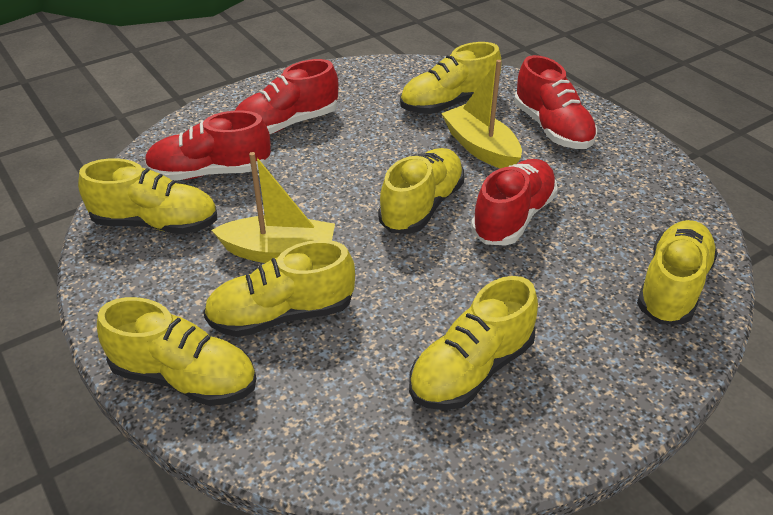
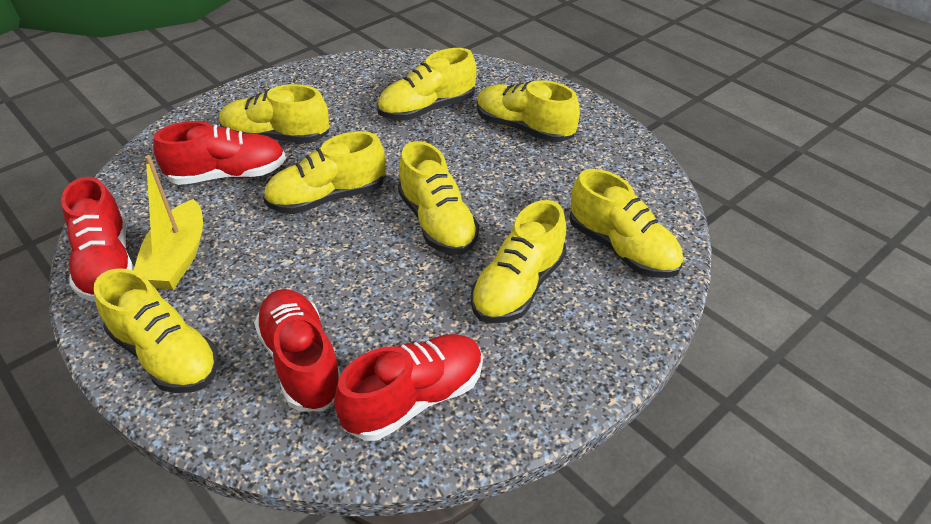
yellow boat: 2 -> 1
yellow shoe: 7 -> 8

